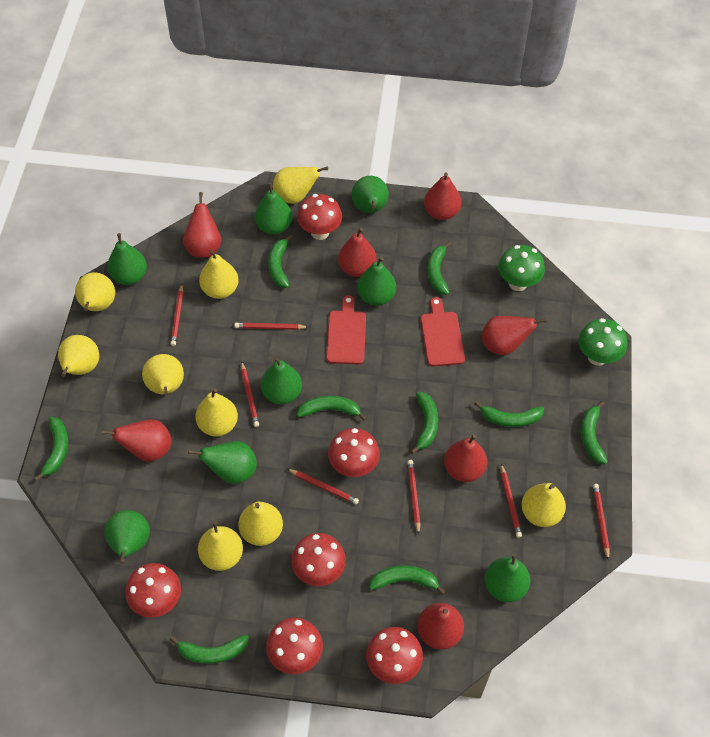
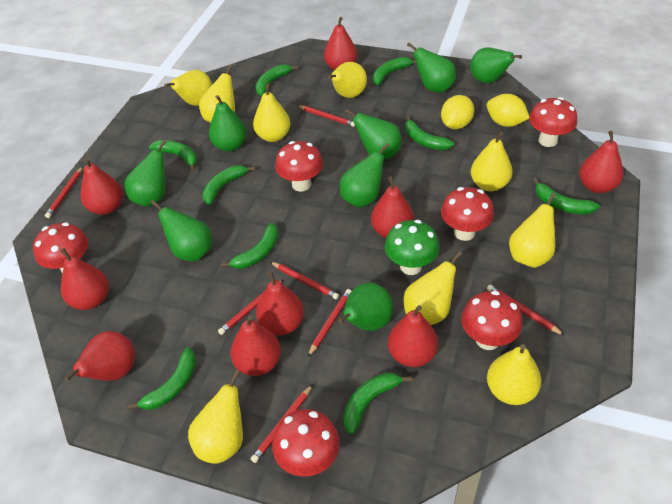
green mushroom: 2 -> 1
red cutting board: 2 -> 0
red pear: 7 -> 9
yellow lemon: 0 -> 2

